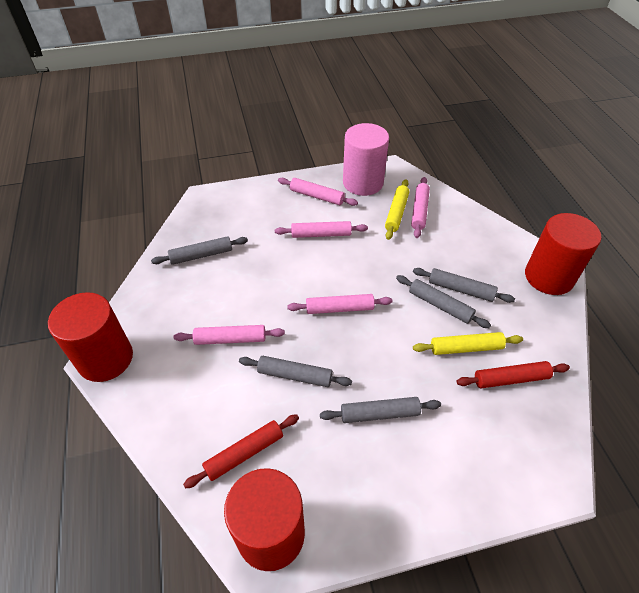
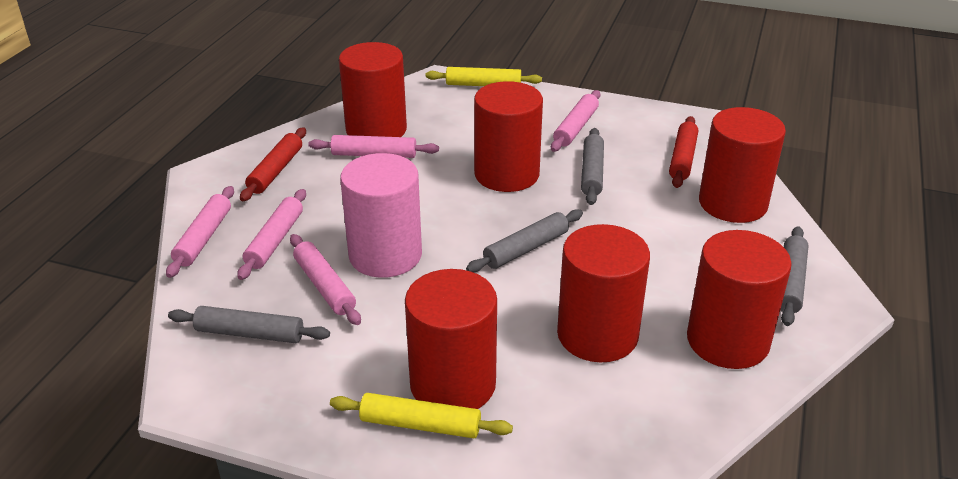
grey rolling pin: 5 -> 4
red cylinder: 3 -> 6

